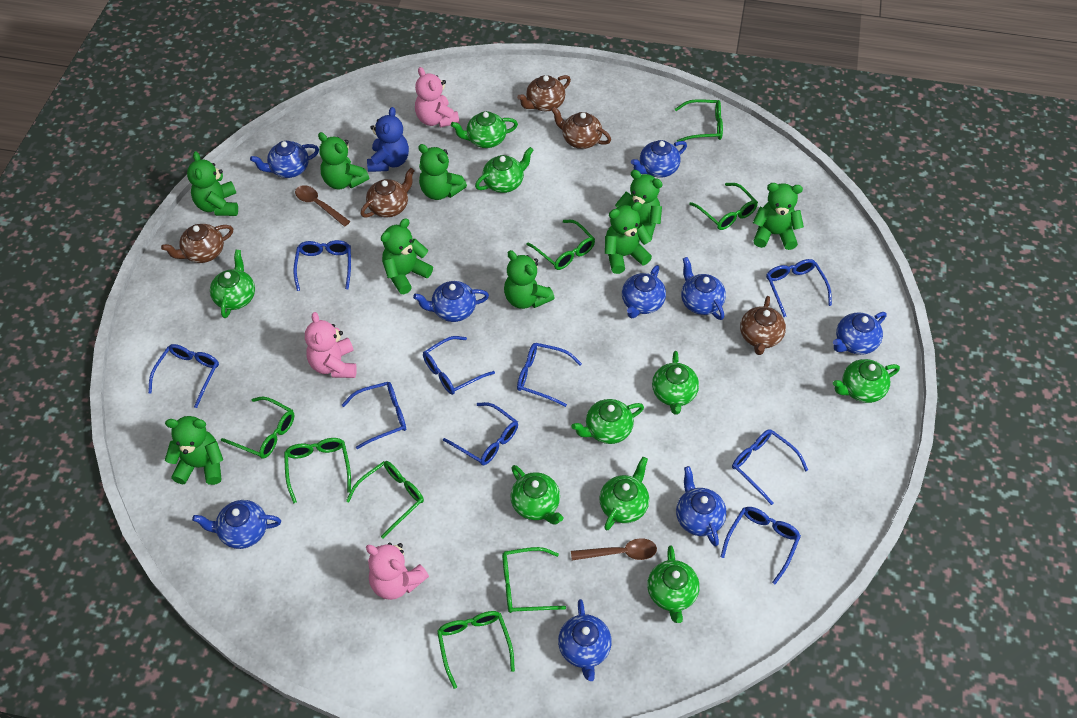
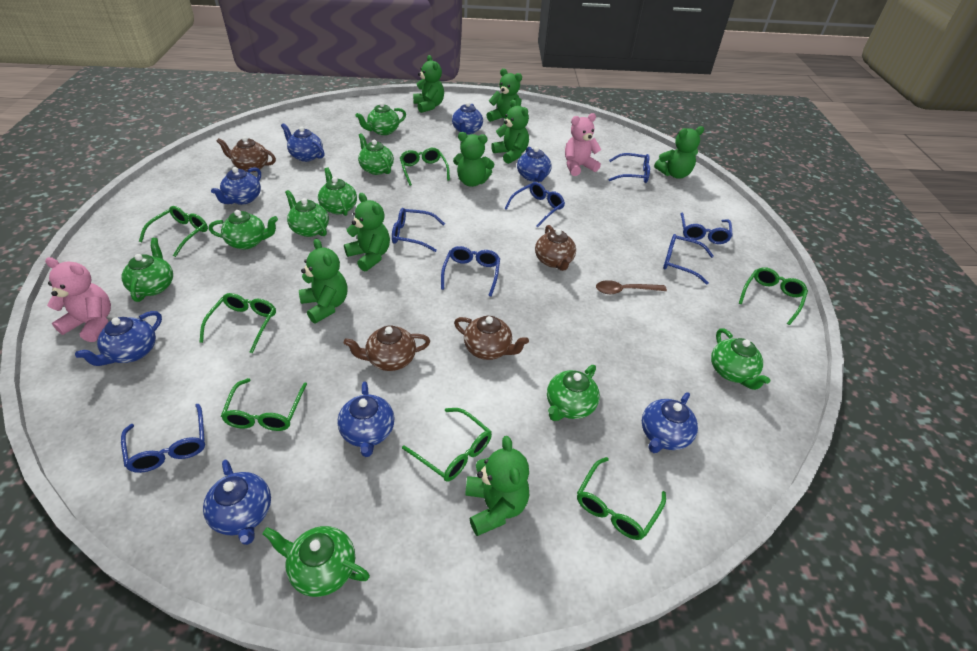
blue glasses: 9 -> 7
blue teapot: 9 -> 8
blue teddy bear: 1 -> 0
brown spoon: 2 -> 1
brown teapot: 5 -> 4
green glasses: 8 -> 7
green teddy bear: 9 -> 8
pink teddy bear: 3 -> 2

